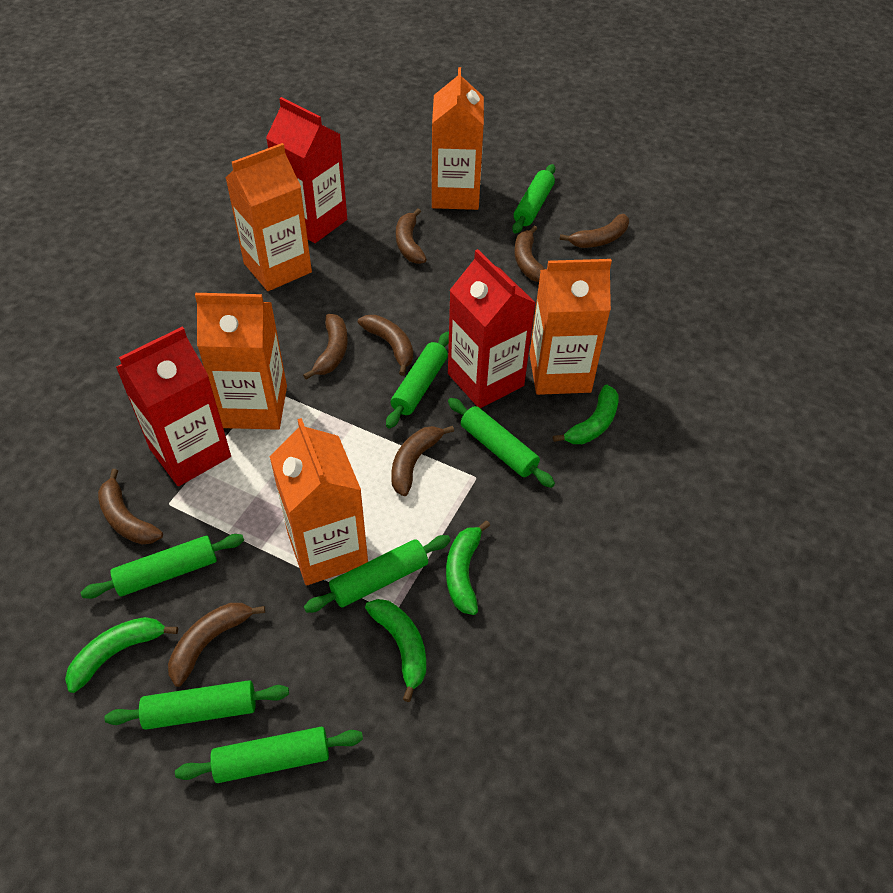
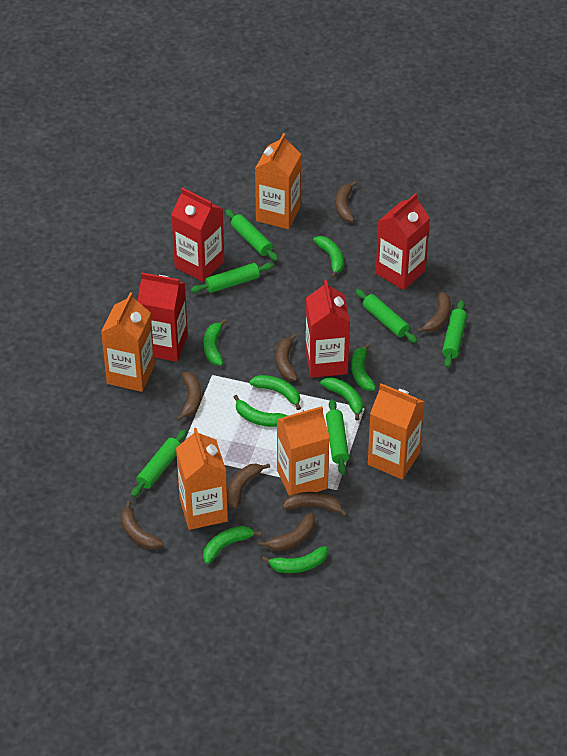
green banana: 4 -> 8
green rolling pin: 7 -> 6
red carton: 3 -> 4

